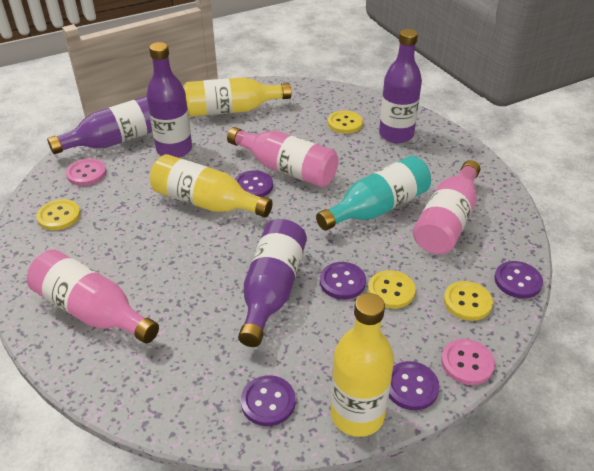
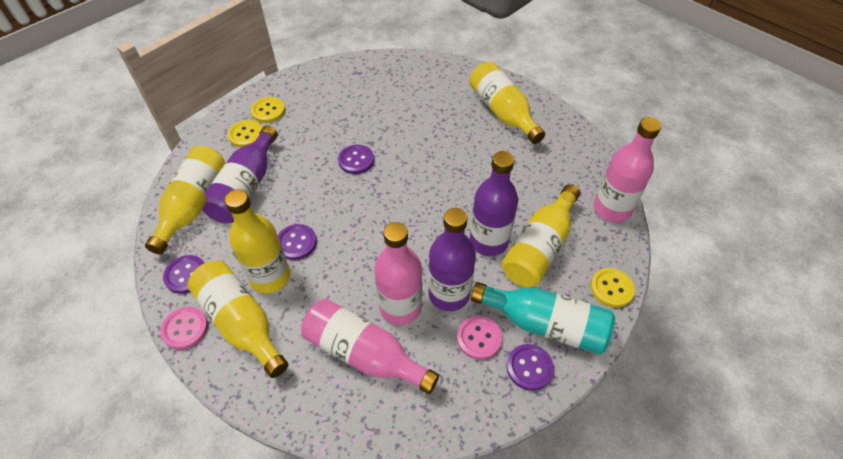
purple bottle: 4 -> 3
purple button: 5 -> 4
yellow bottle: 3 -> 5
yellow button: 4 -> 3

